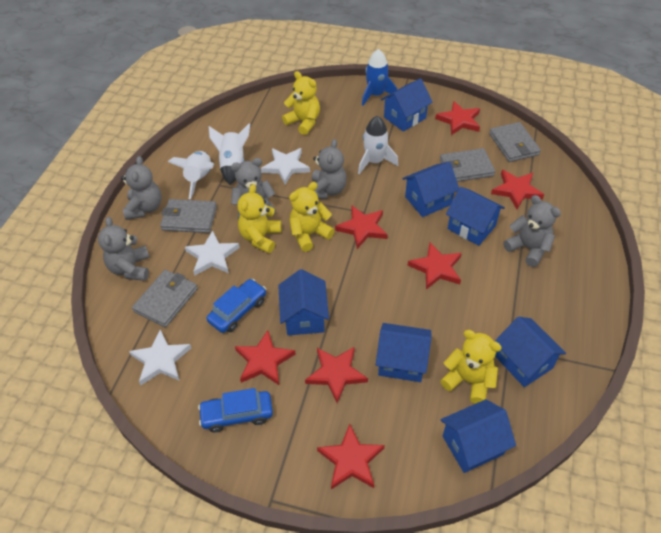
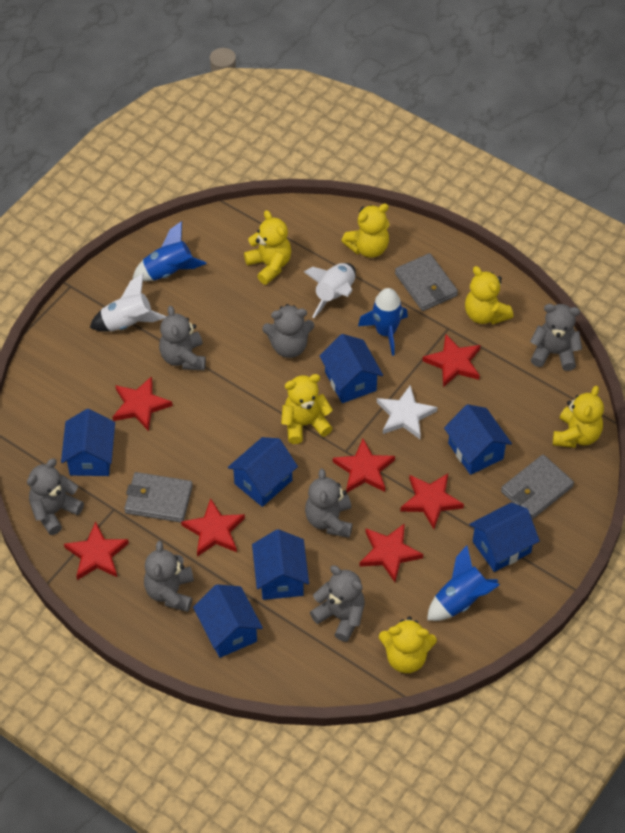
blue car: 2 -> 0
blue rocket: 1 -> 3
grey teddy bear: 5 -> 7
grey wallet: 4 -> 3
white rocket: 3 -> 2
white star: 3 -> 1
yellow teddy bear: 4 -> 6

